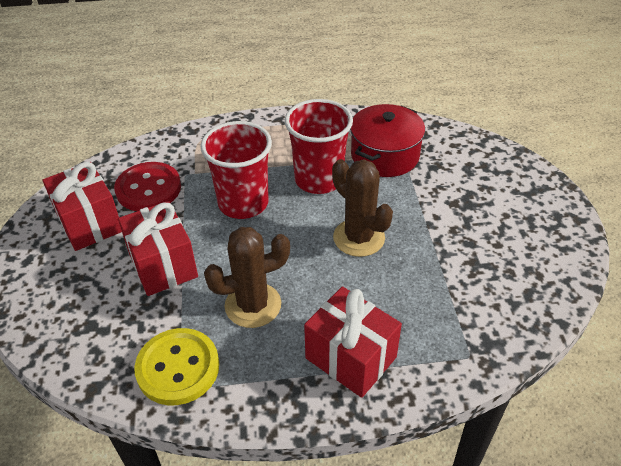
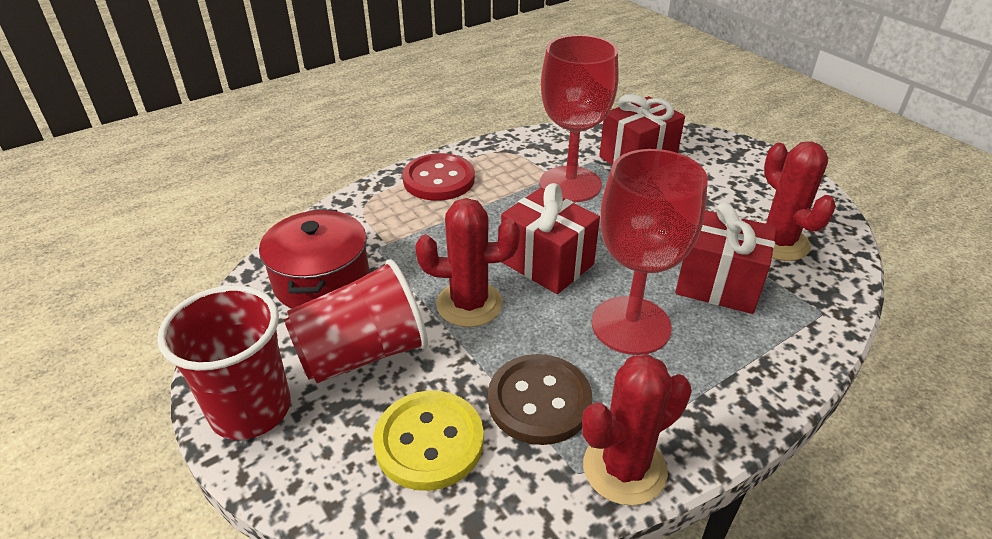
brown button: 0 -> 1
brown cactus: 2 -> 0
red cactus: 0 -> 3
red goblet: 0 -> 2

